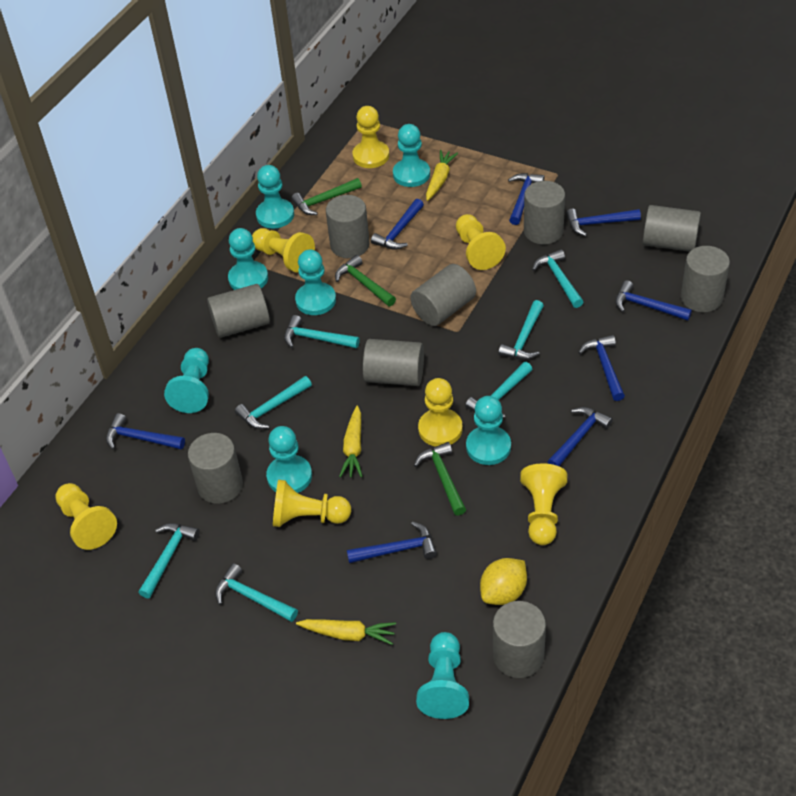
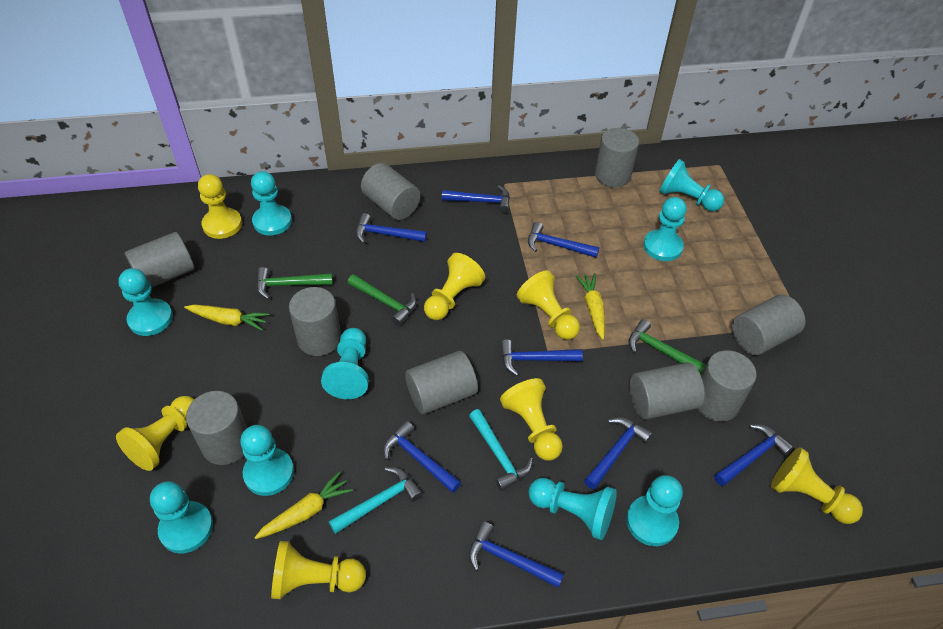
turquoise hammer: 7 -> 2
turquoise pawn: 8 -> 9
yellow lemon: 1 -> 0

